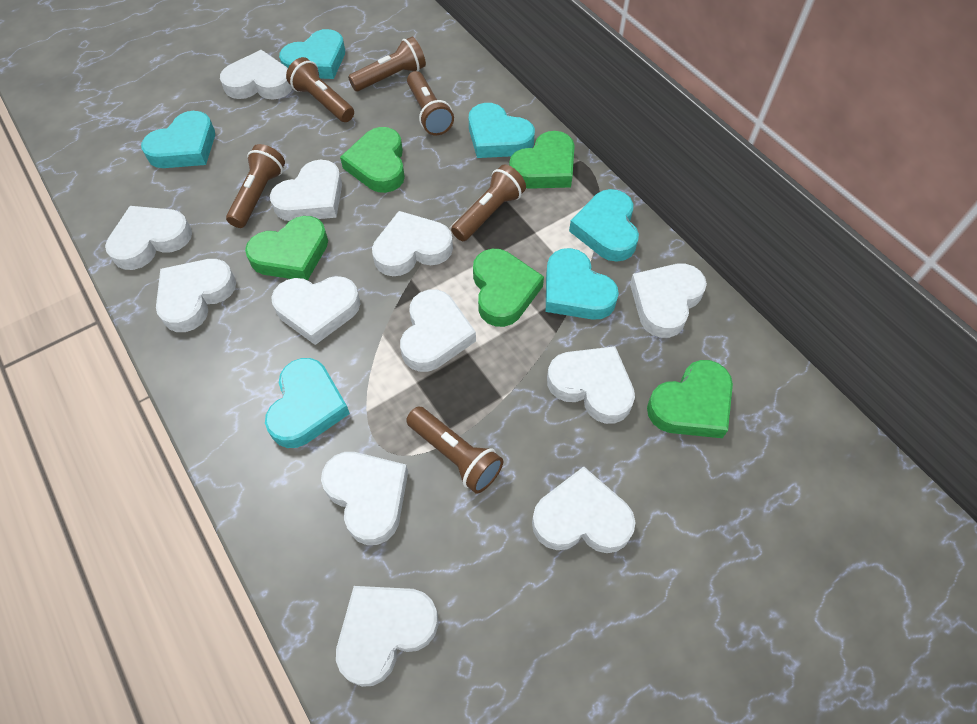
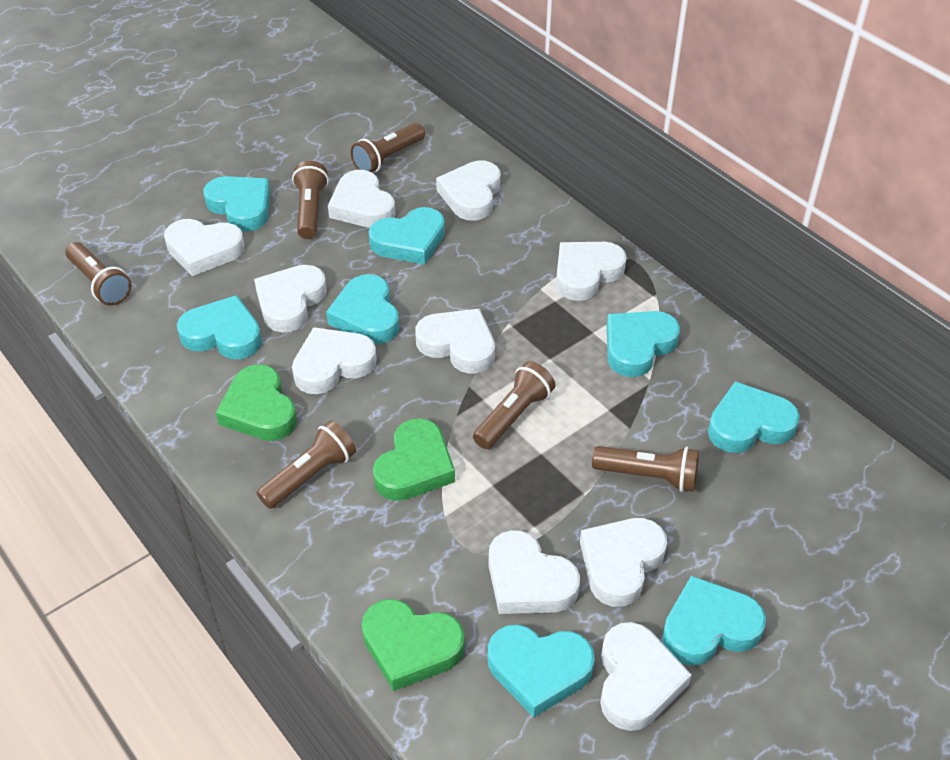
green heart: 5 -> 3
turquoise heart: 6 -> 8
white heart: 12 -> 10

